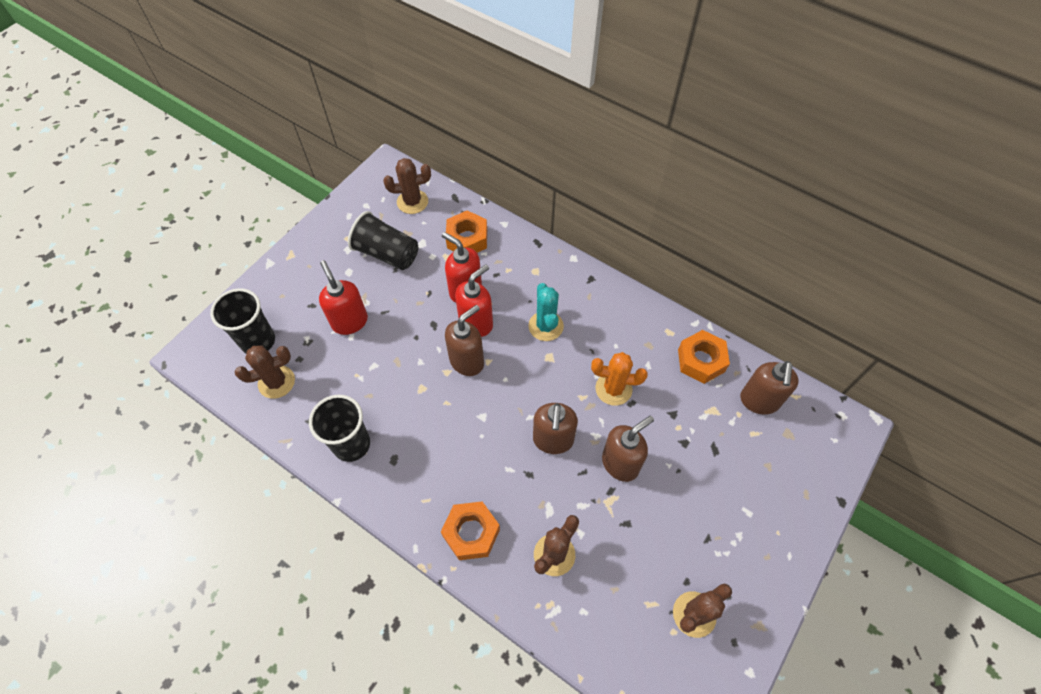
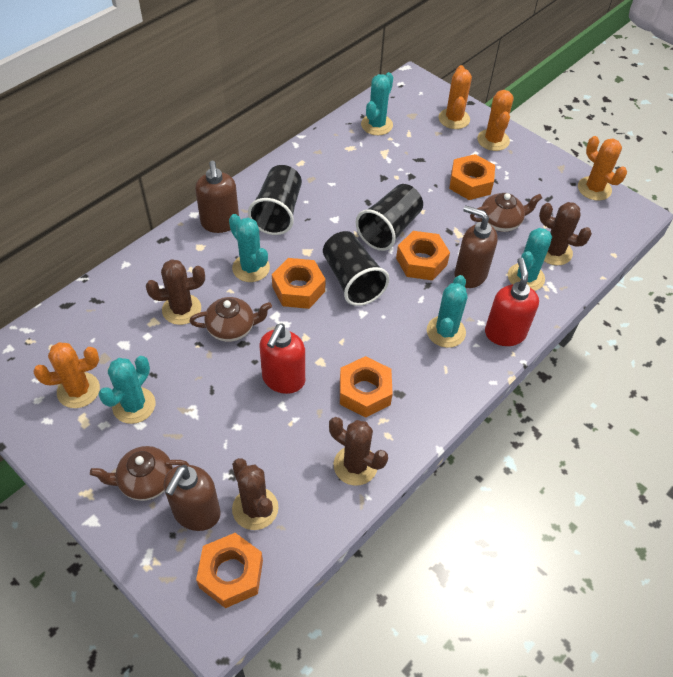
brown soap dispenser: 4 -> 3
brown teapot: 0 -> 3
orange cactus: 1 -> 4
orange nut: 3 -> 5
red soap dispenser: 3 -> 2
turquoise cactus: 1 -> 5

